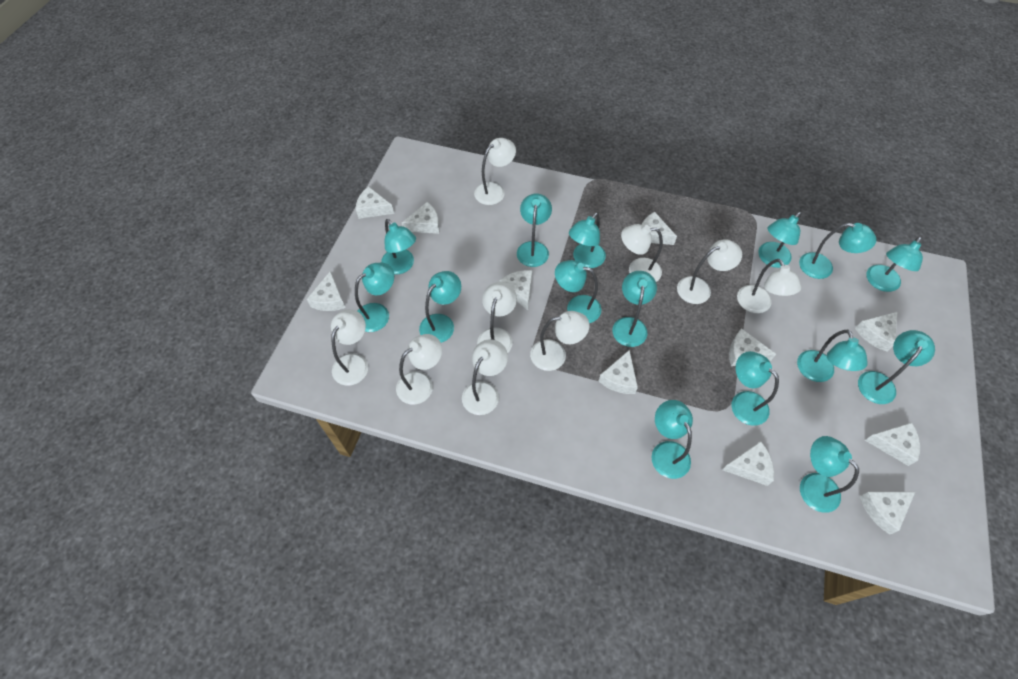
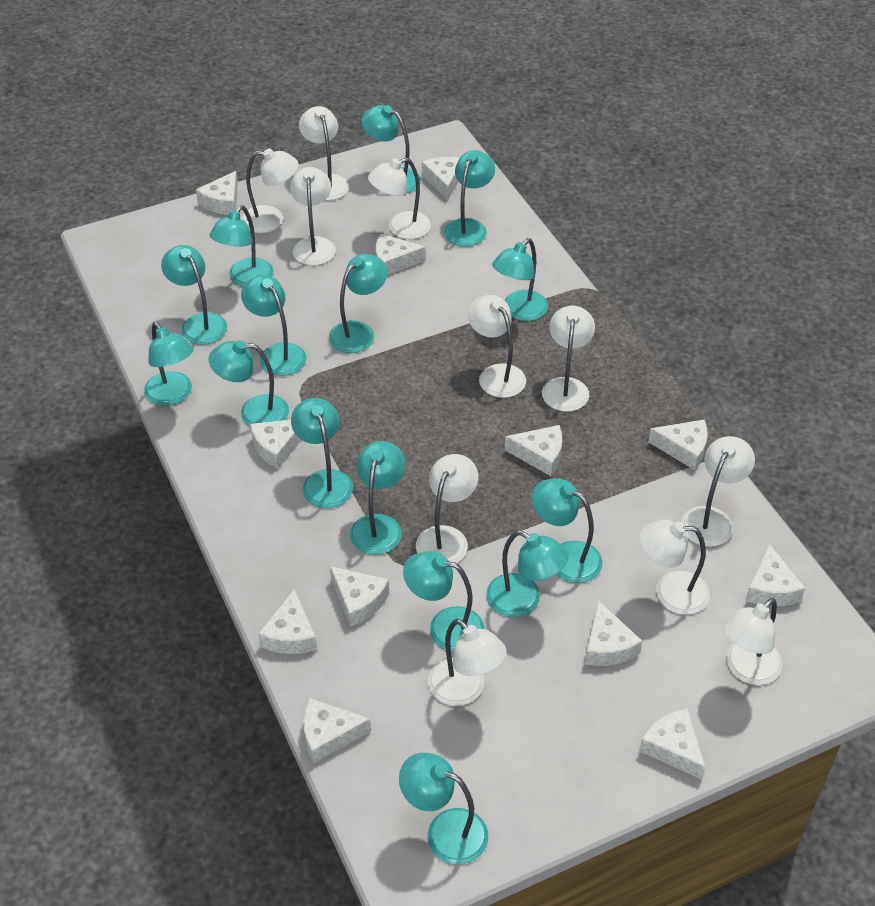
white cheese: 11 -> 12
white lamp: 9 -> 11

